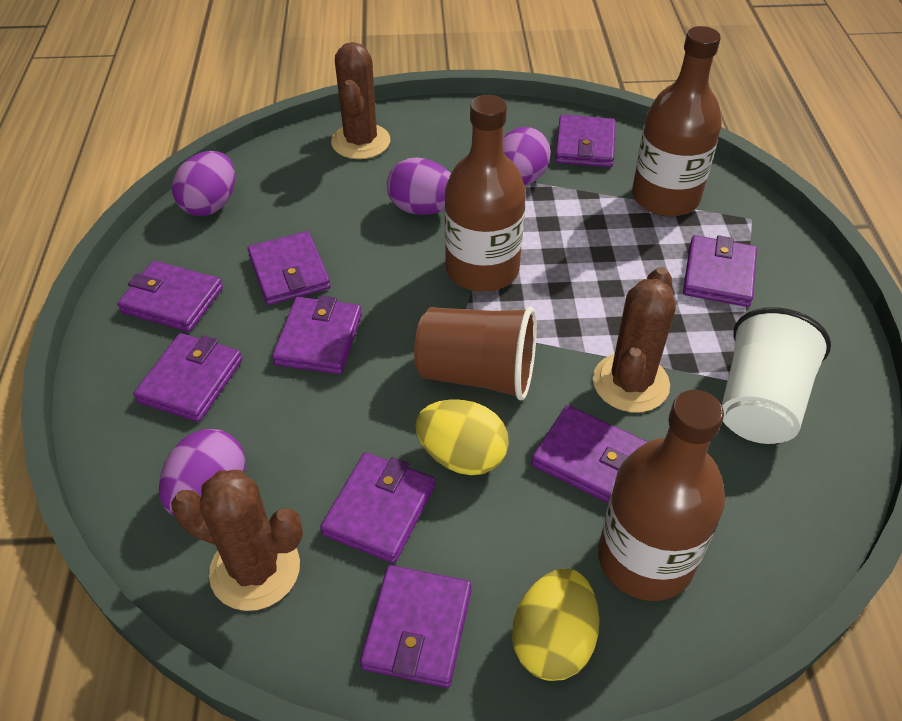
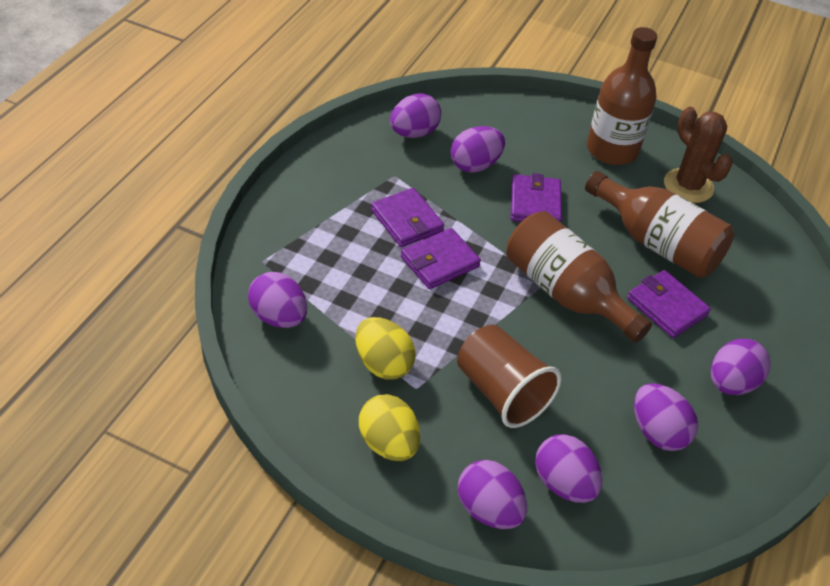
brown cactus: 3 -> 1
purple egg: 4 -> 7
purple wallet: 9 -> 4
white cup: 1 -> 0

